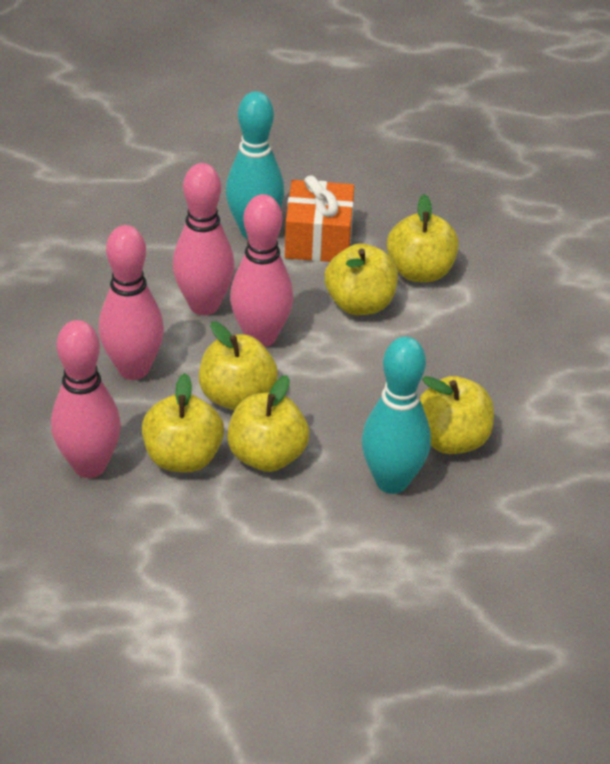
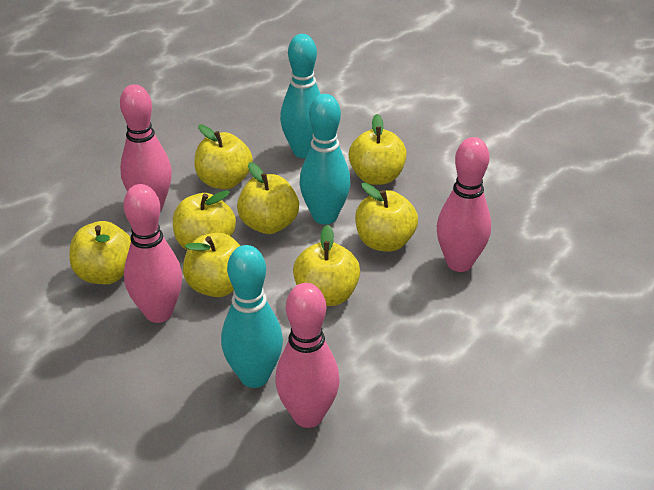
orange gift: 1 -> 0
turquoise bowling pin: 2 -> 3
yellow apple: 6 -> 8

